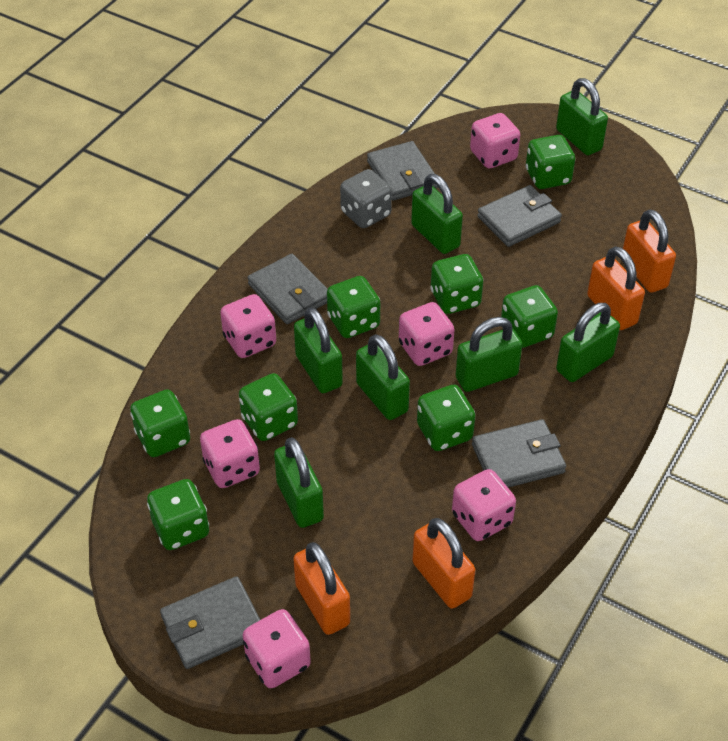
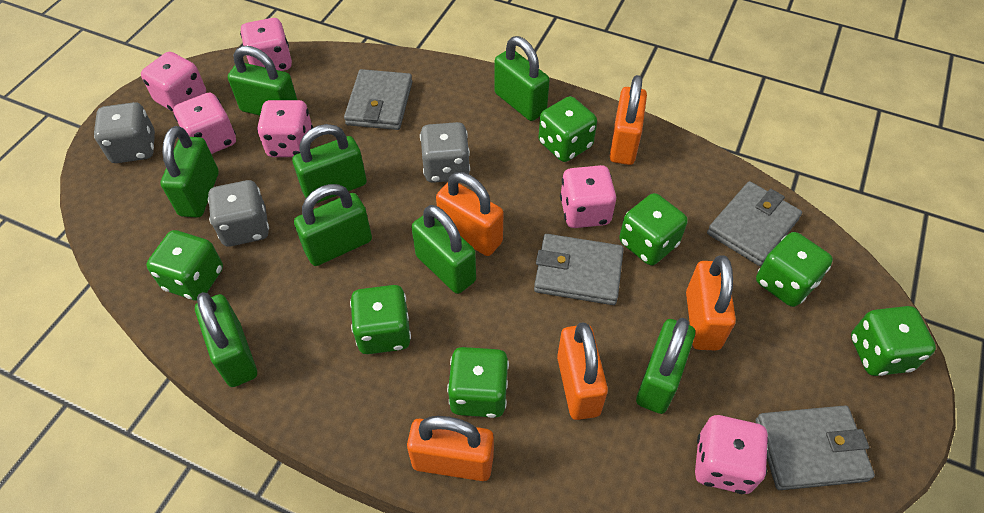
green dice: 8 -> 7
green padlock: 7 -> 8
grey dice: 1 -> 3
grey wallet: 5 -> 4
orange padlock: 4 -> 5

